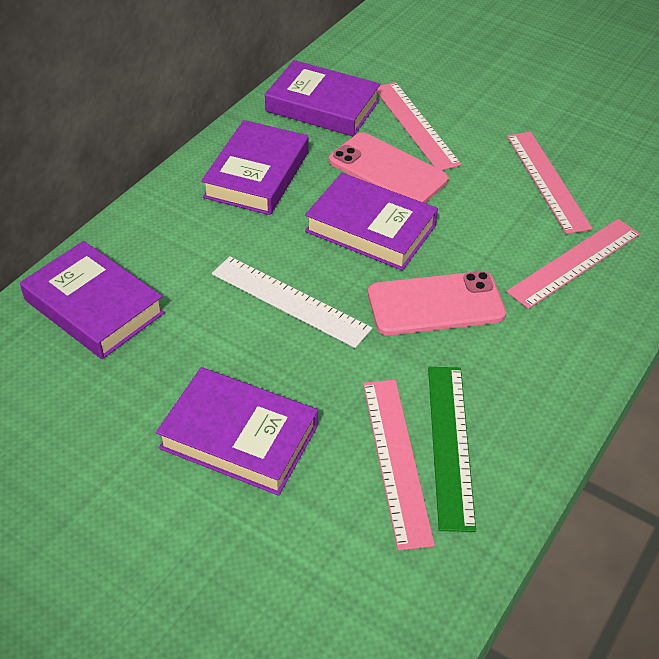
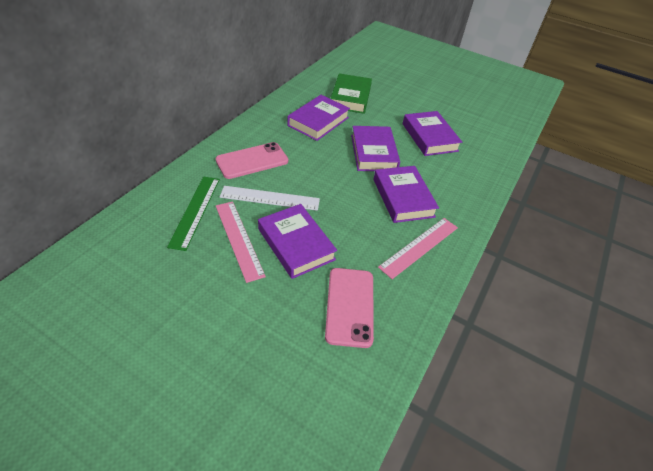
green book: 0 -> 1
pink ruler: 4 -> 2

